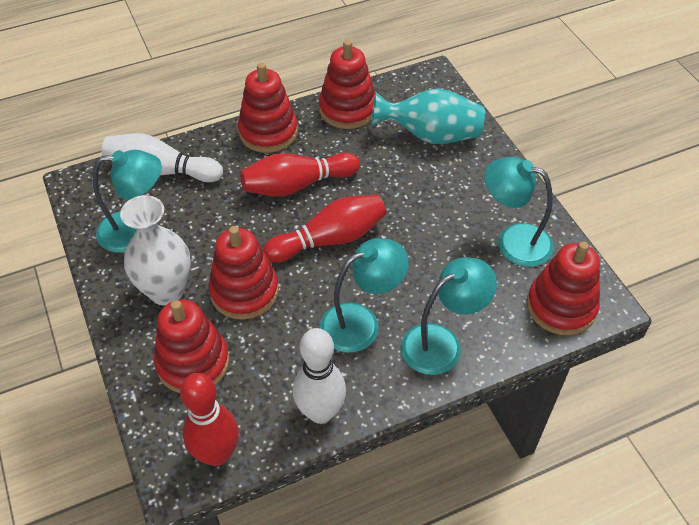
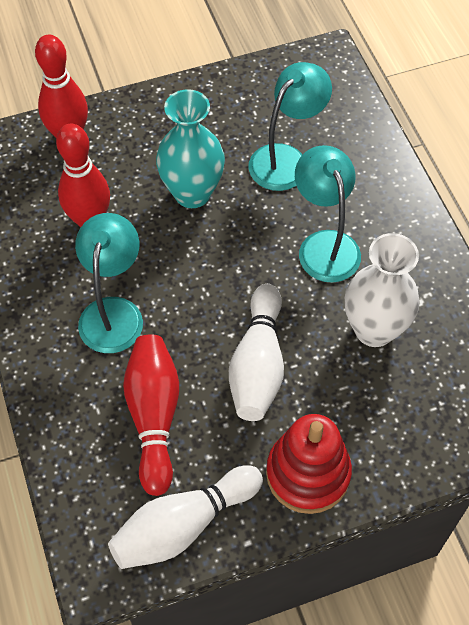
red stacking toy: 5 -> 1
turquoise lamp: 4 -> 3

